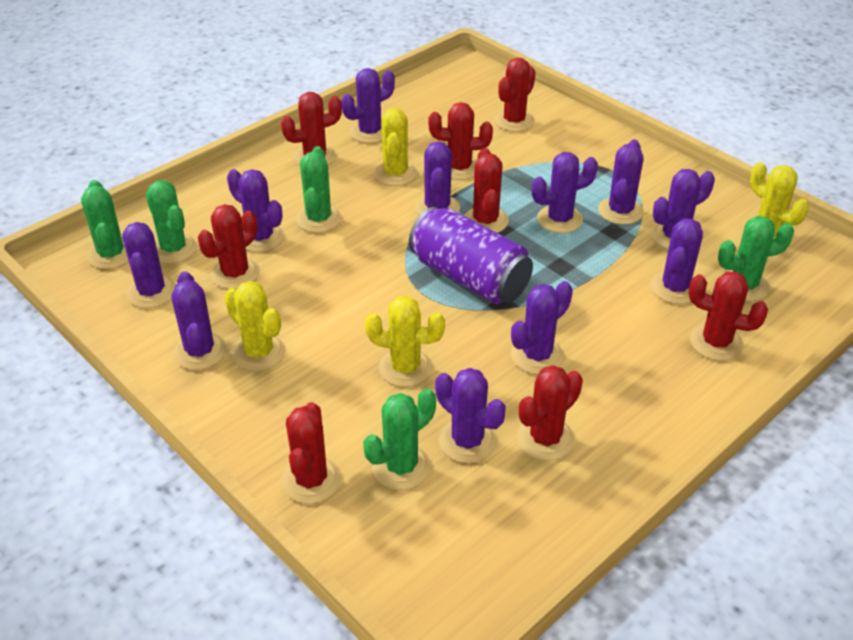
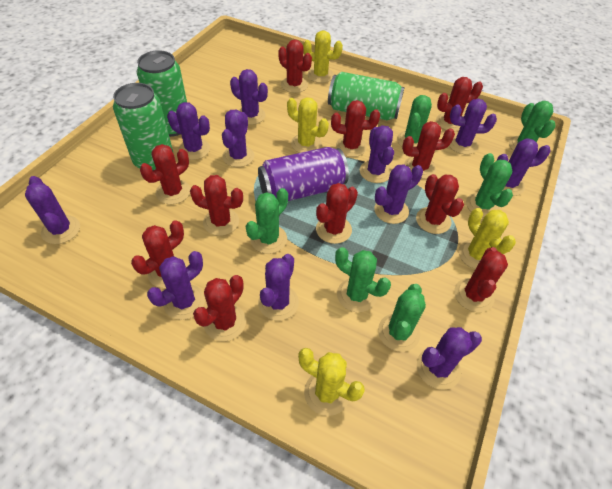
green cactus: 5 -> 6
green can: 0 -> 3
red cactus: 8 -> 11

